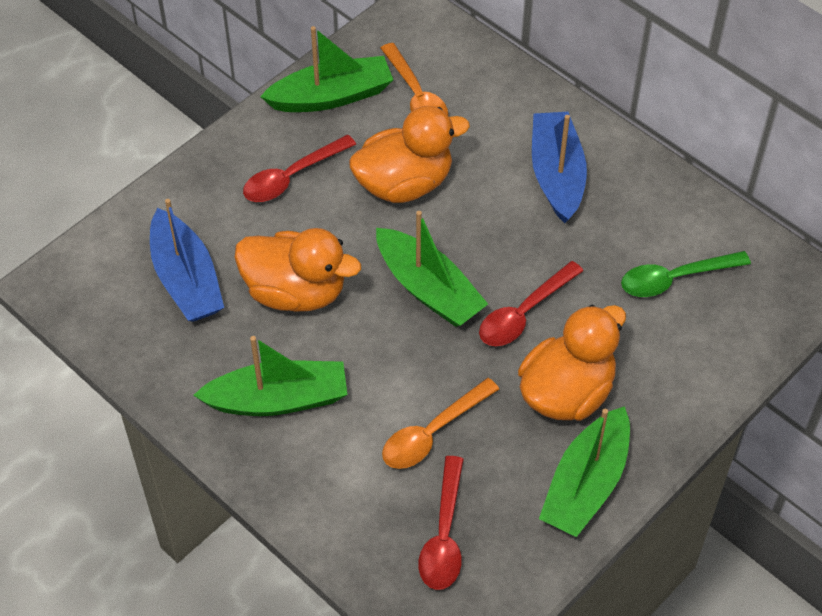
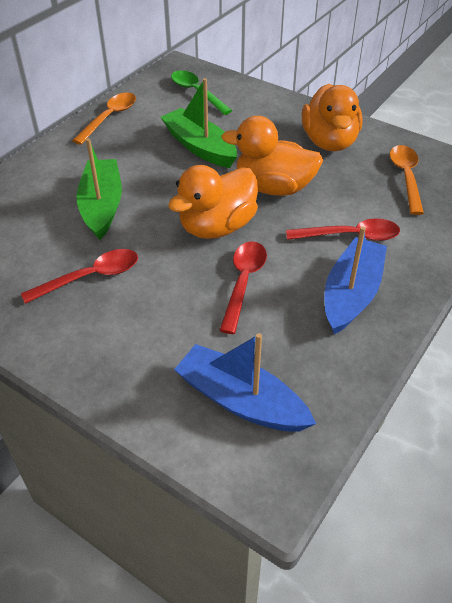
green boat: 4 -> 2

